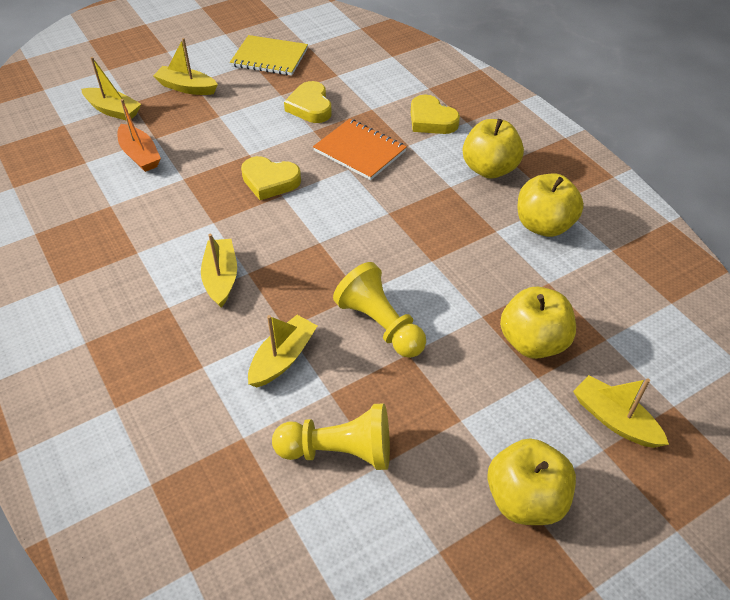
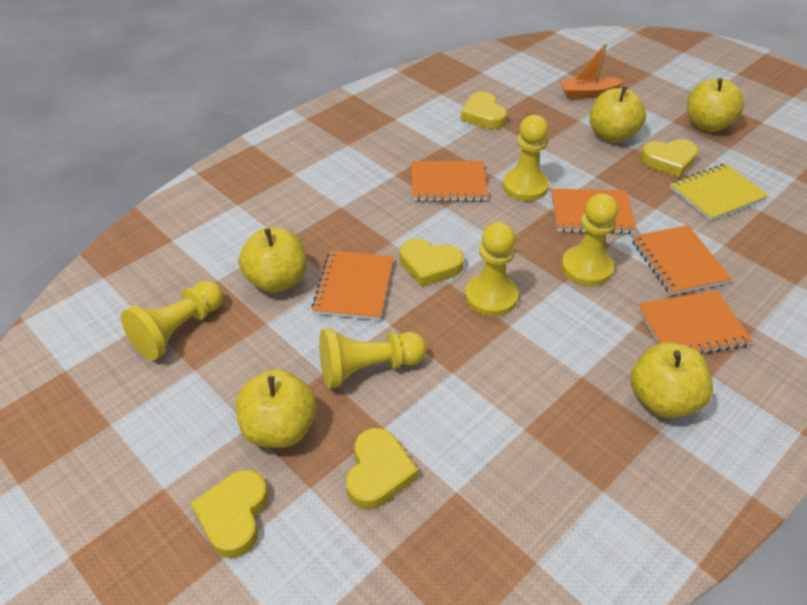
orange notebook: 1 -> 5
yellow apple: 4 -> 5
yellow boat: 5 -> 0
yellow heart: 3 -> 5
yellow pawn: 2 -> 5

